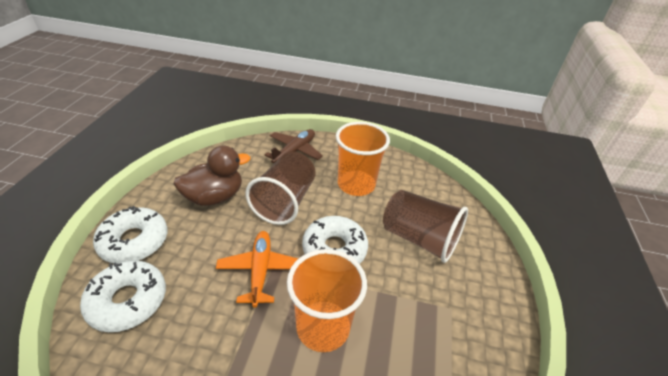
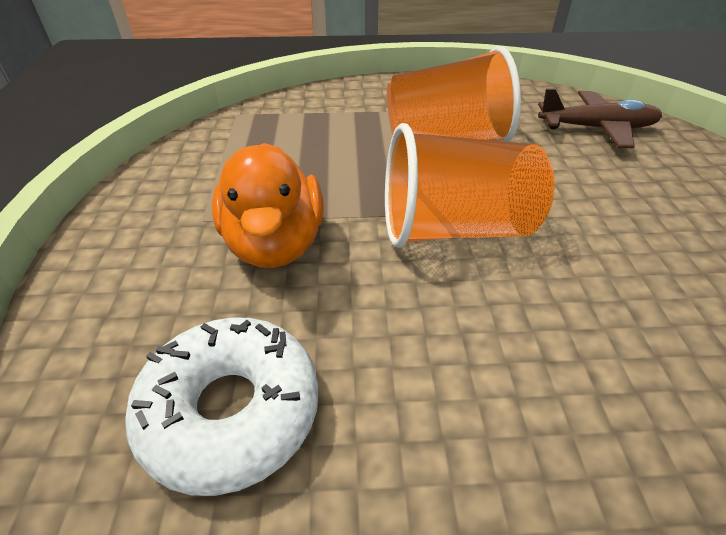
brown cup: 2 -> 0
brown duck: 1 -> 0
orange duck: 0 -> 1
orange plane: 1 -> 0
white donut: 3 -> 1

